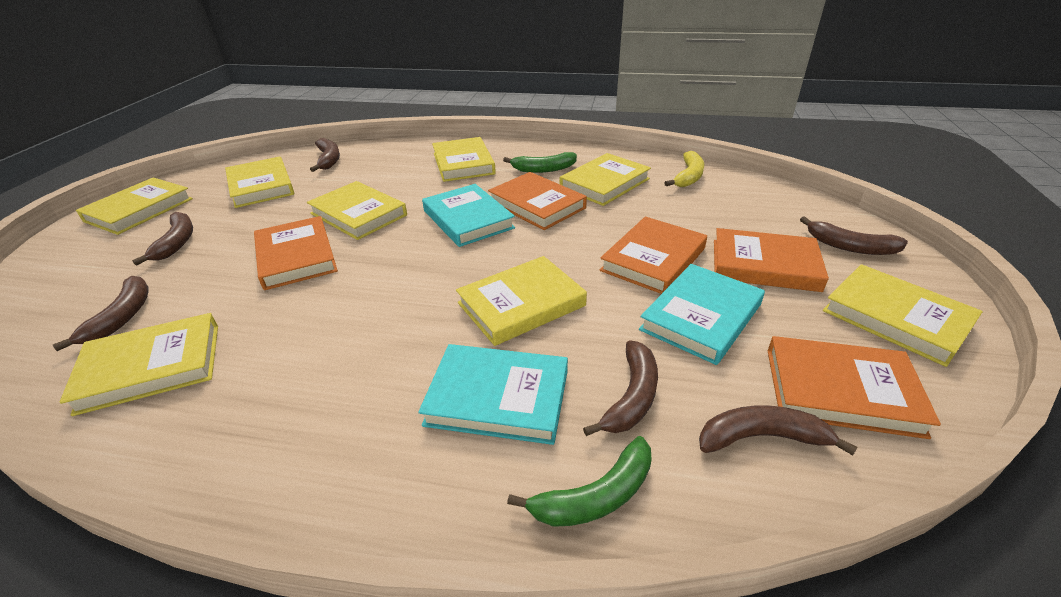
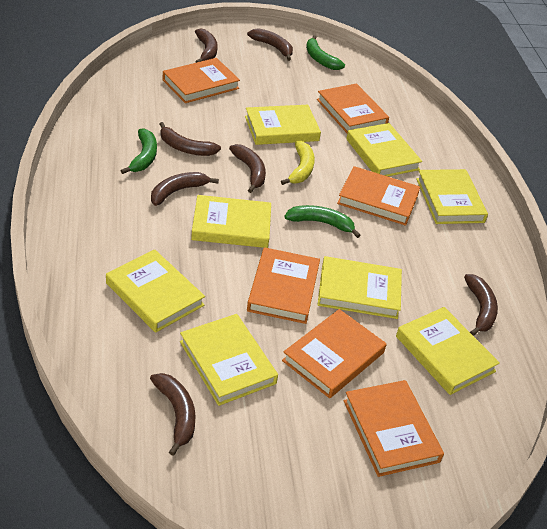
brown banana: 6 -> 7
green banana: 2 -> 3
orange book: 5 -> 6
turquoise book: 3 -> 0

